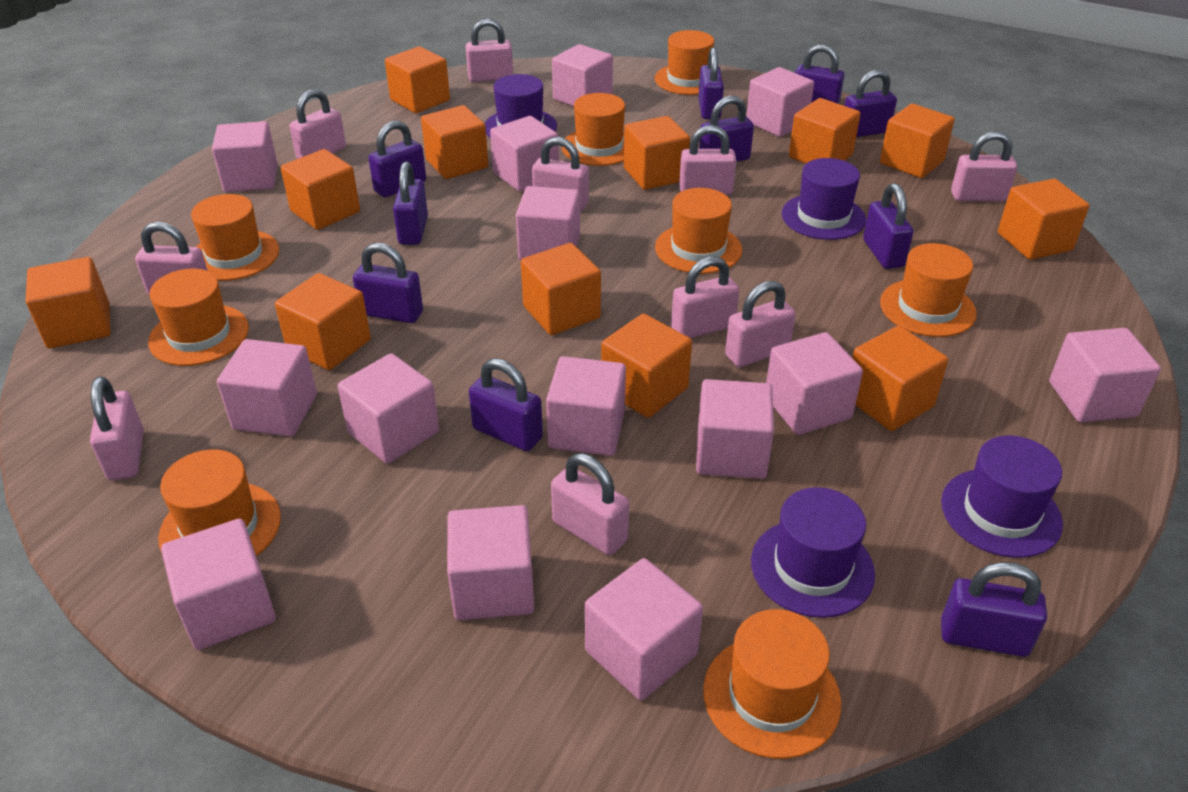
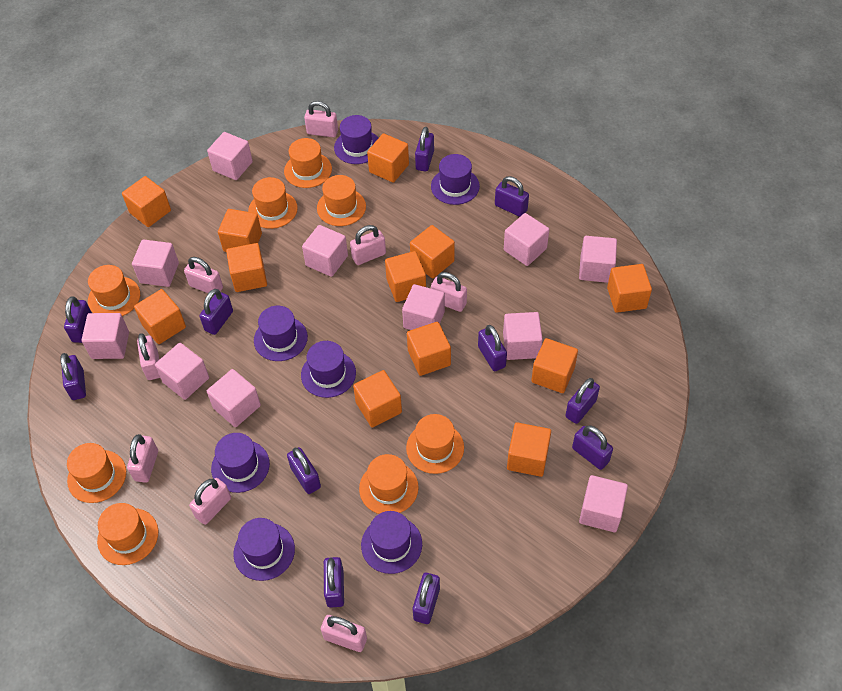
pink cube: 14 -> 11
pink padlock: 10 -> 8
purple hat: 4 -> 7
purple padlock: 10 -> 11

